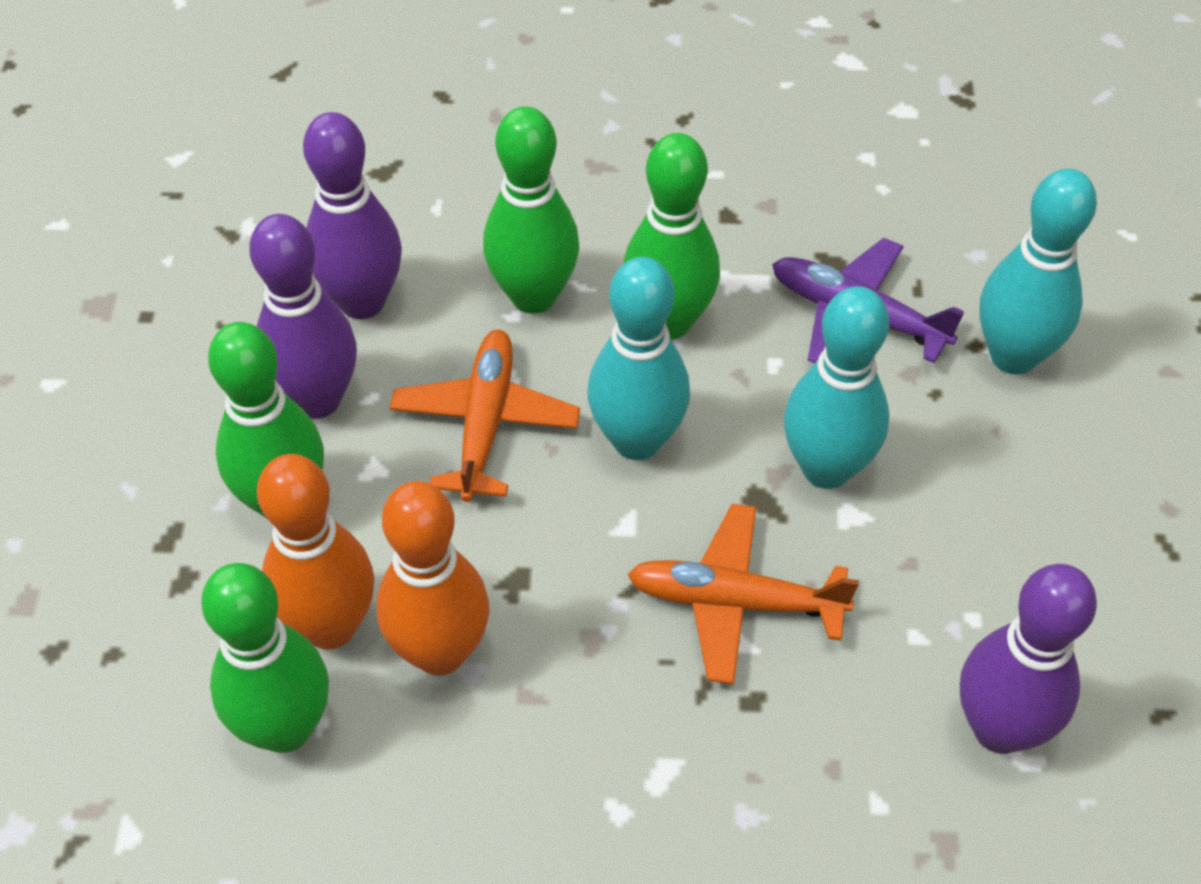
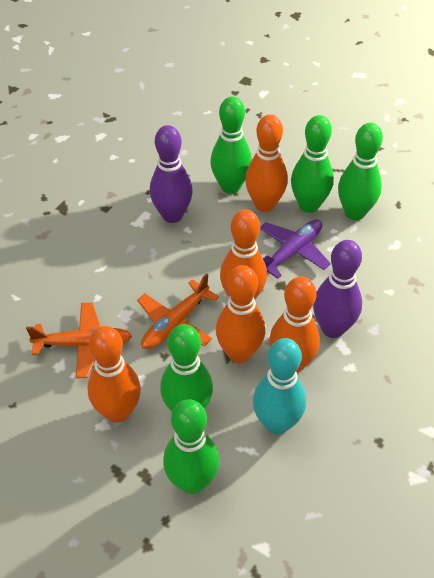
green bowling pin: 4 -> 5
orange bowling pin: 2 -> 5
purple bowling pin: 3 -> 2
turquoise bowling pin: 3 -> 1

